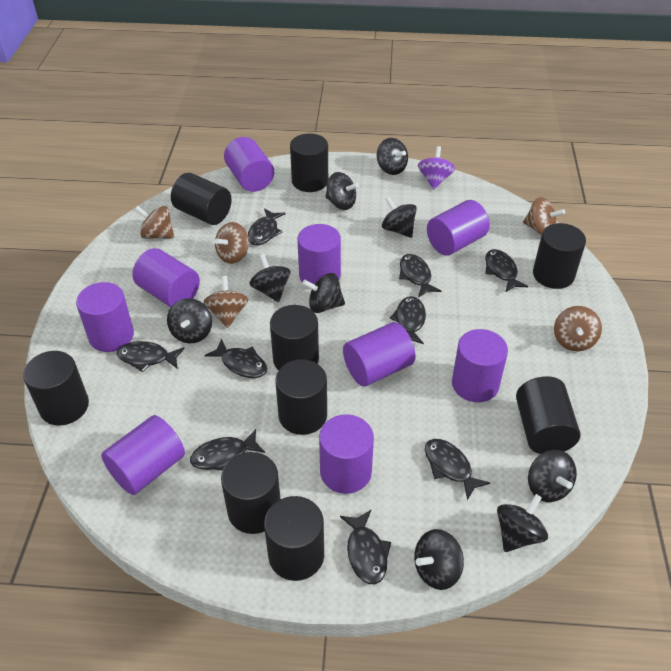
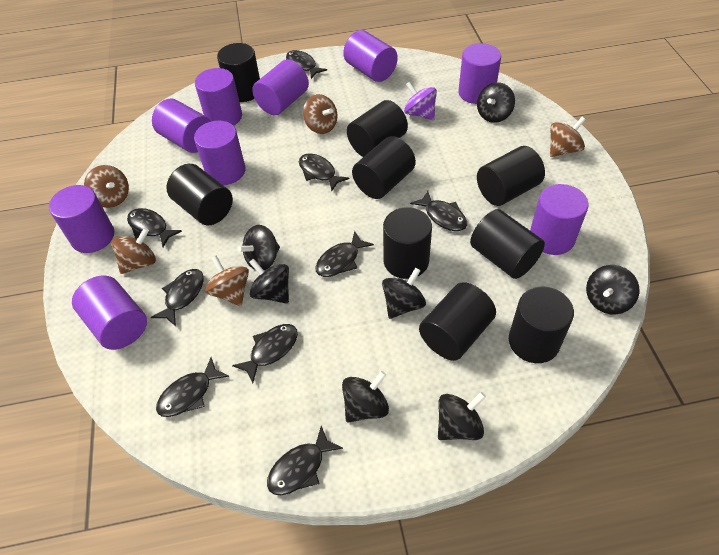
black spinning top: 9 -> 7

